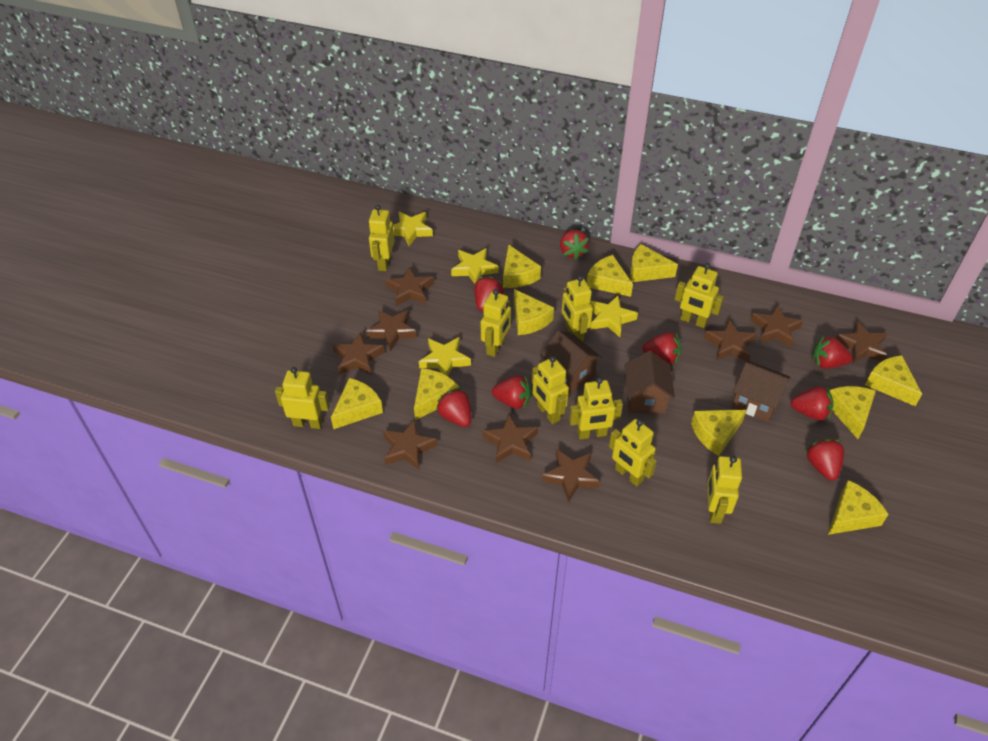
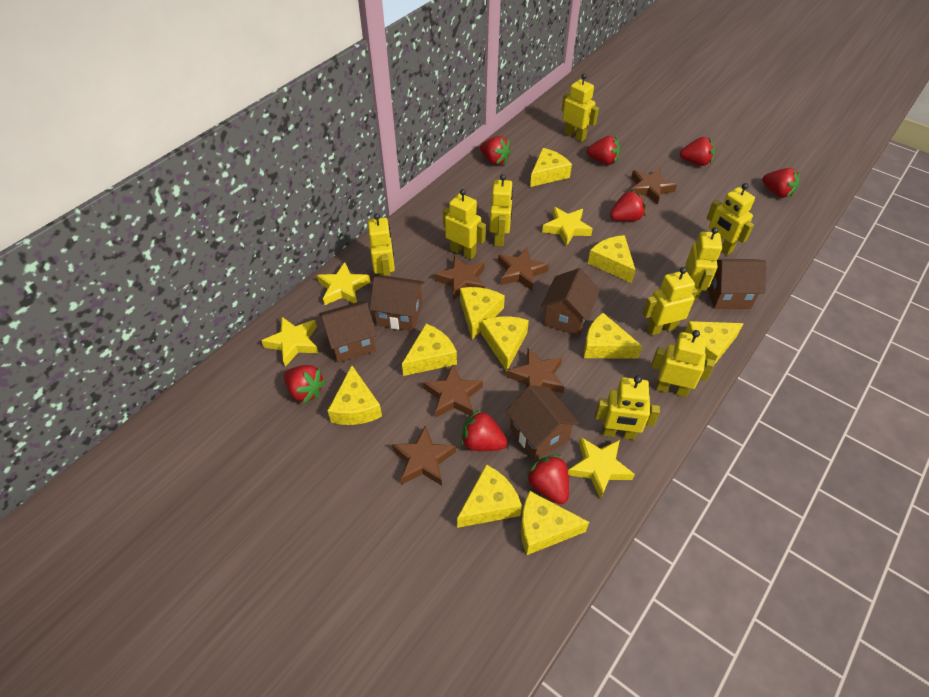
brown house: 3 -> 5
brown star: 9 -> 6

